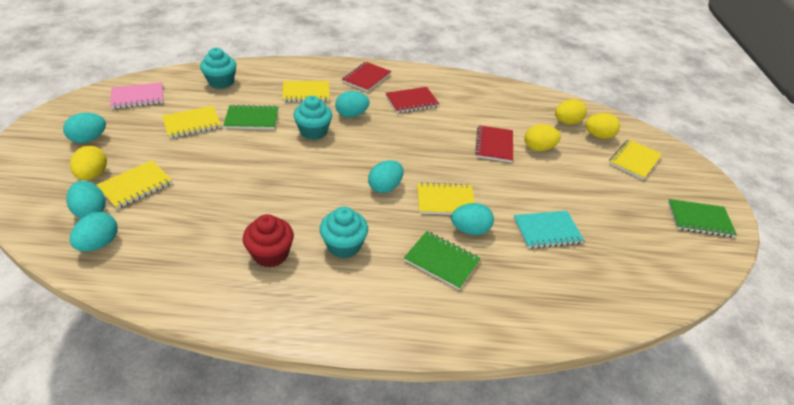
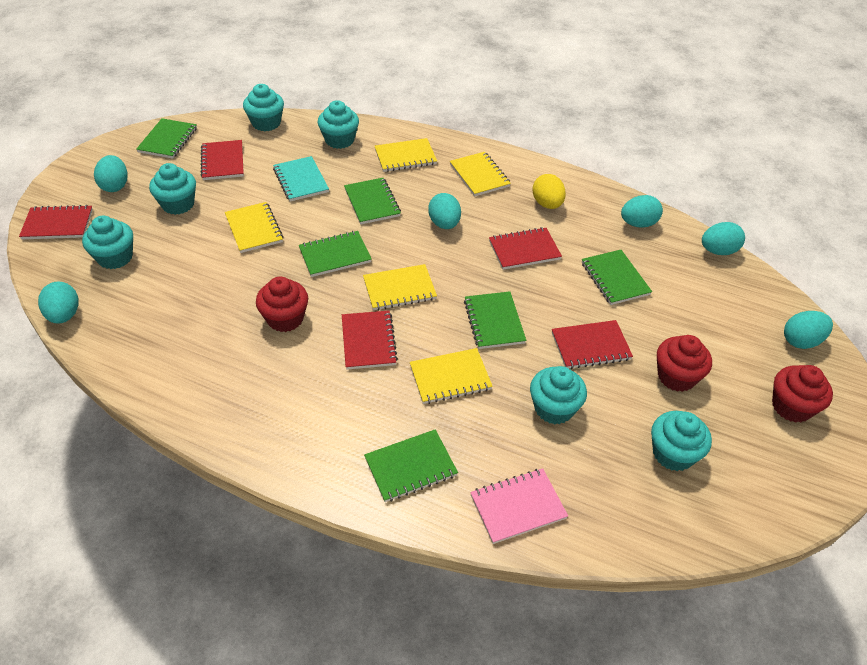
green notebook: 3 -> 6
red cupcake: 1 -> 3
red notebook: 3 -> 5
turquoise cupcake: 3 -> 6
yellow egg: 4 -> 1

